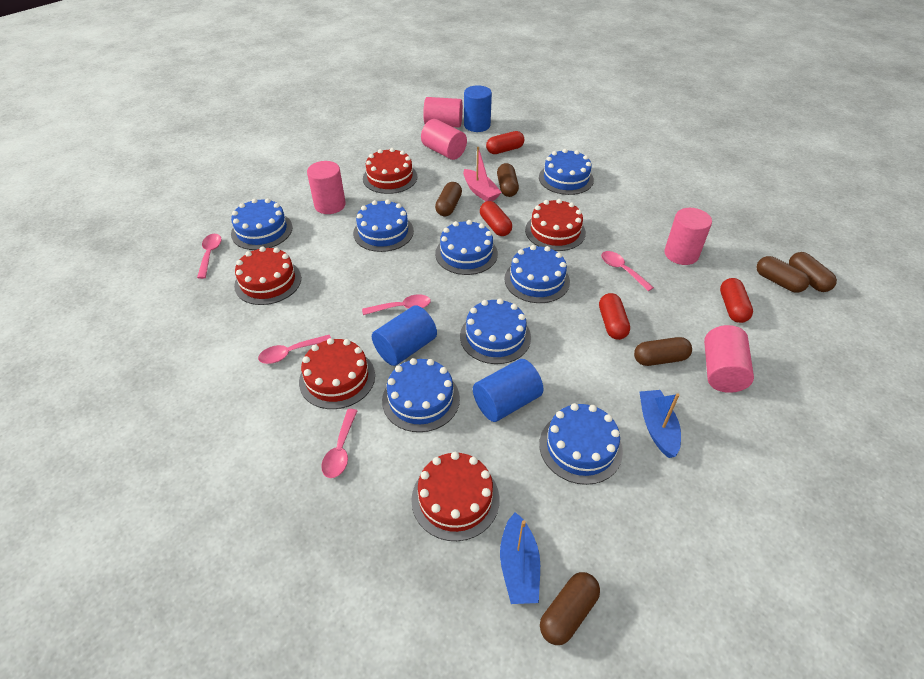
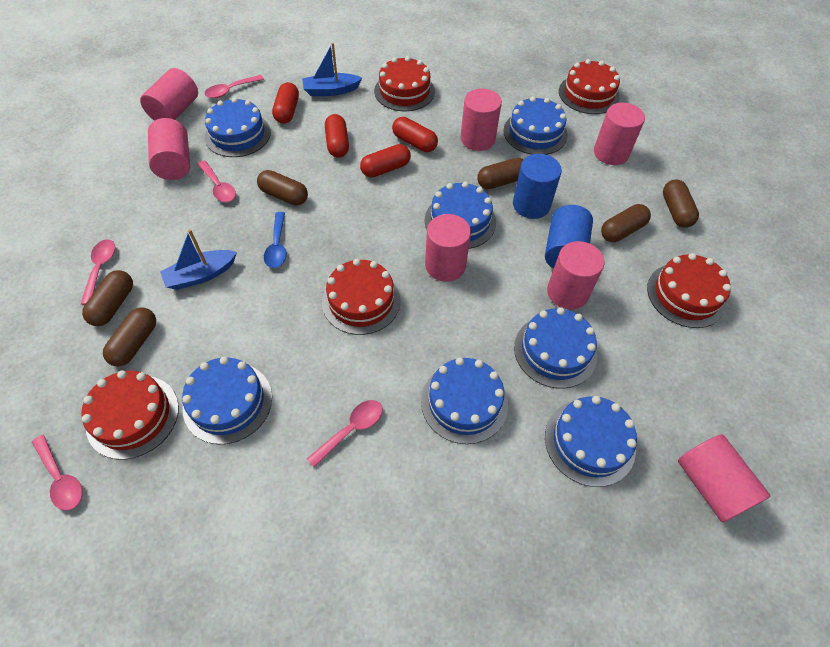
blue cake: 8 -> 7
blue cylinder: 3 -> 2
blue spoon: 0 -> 1
pink boat: 1 -> 0
pink cylinder: 5 -> 7

